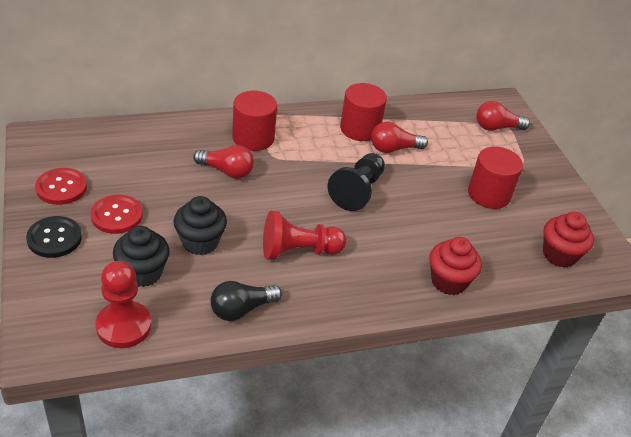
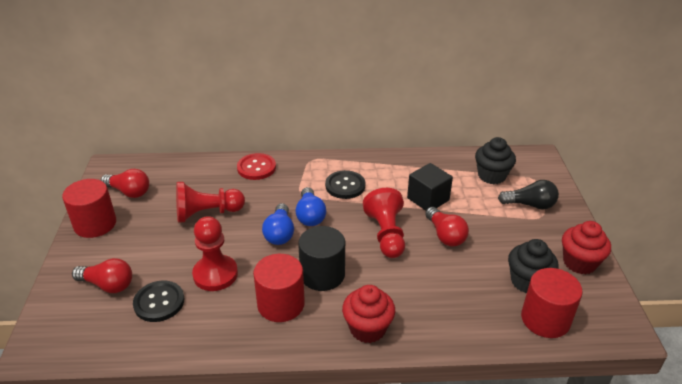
black button: 1 -> 2
black cube: 0 -> 1
black cylinder: 0 -> 1
black pawn: 1 -> 0
blue light bulb: 0 -> 2
red button: 2 -> 1
red pawn: 2 -> 3

